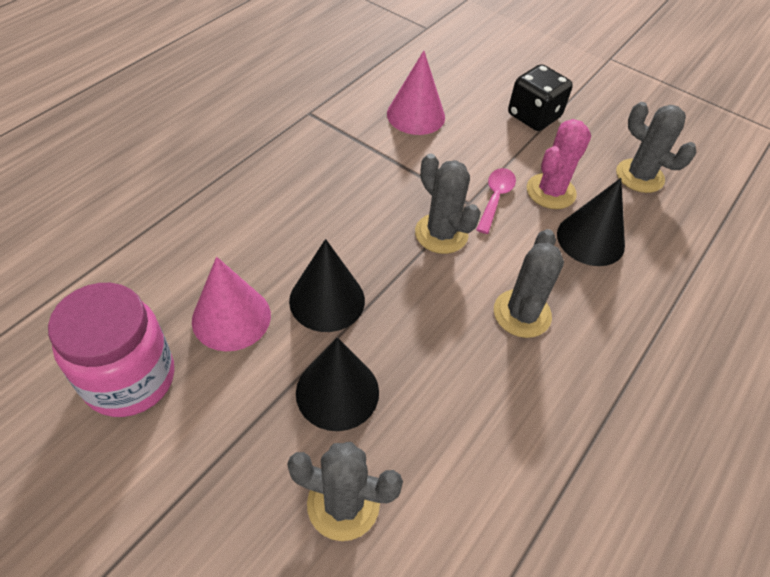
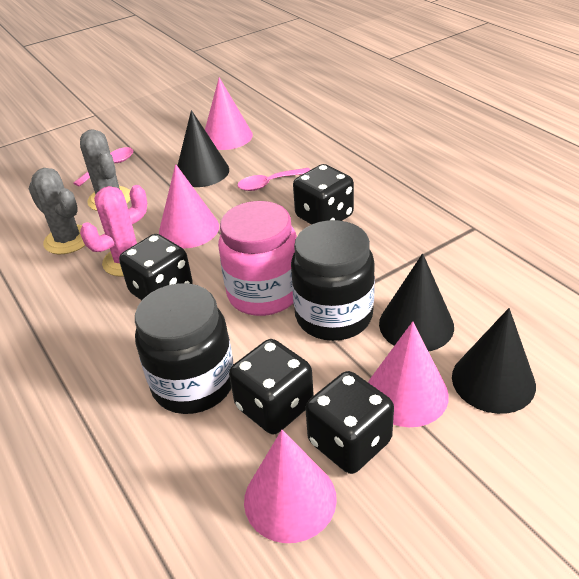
black dice: 1 -> 4
black jar: 0 -> 2
grey cactus: 4 -> 2
pink cone: 2 -> 4
pink spoon: 1 -> 2

